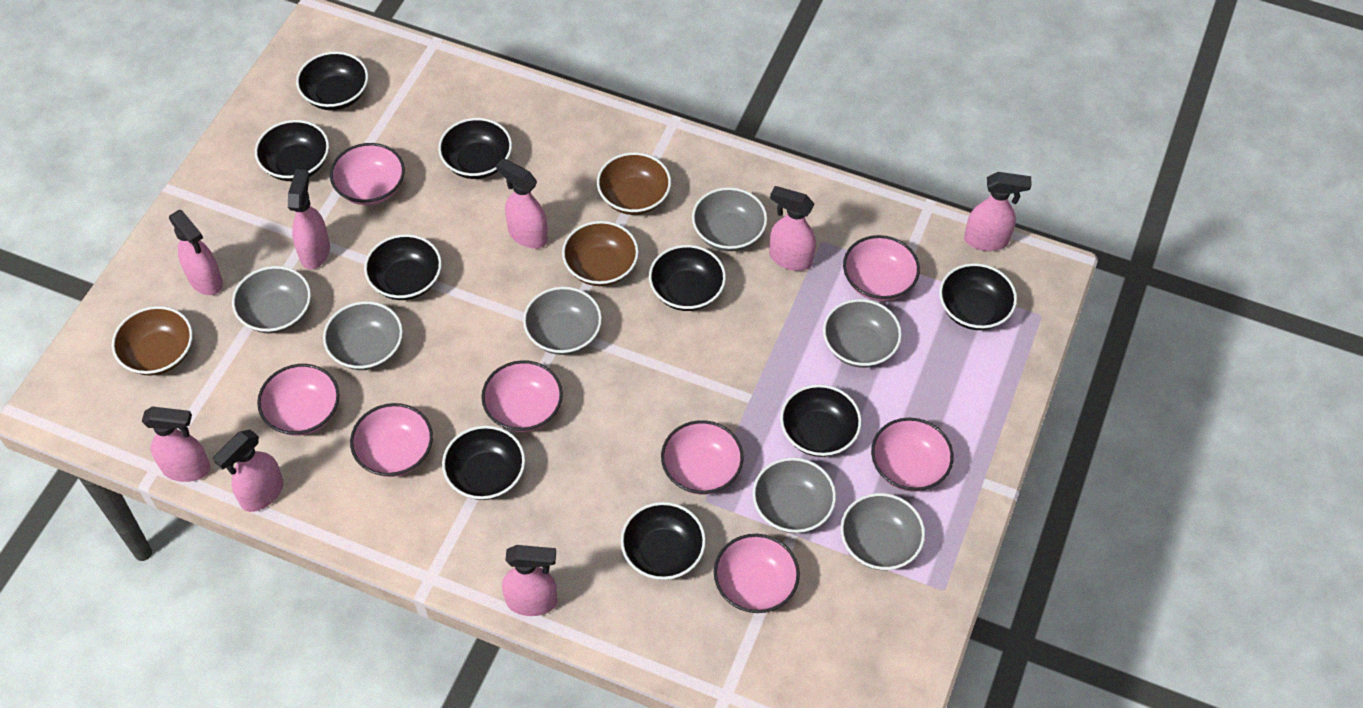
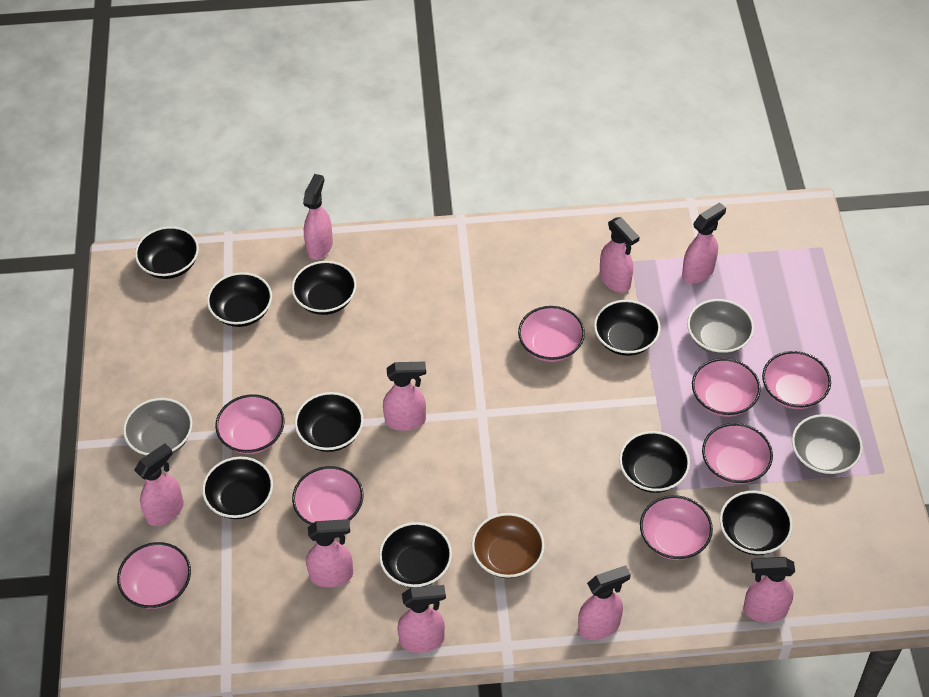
brown bowl: 3 -> 1
grey bowl: 7 -> 3
pink spray bottle: 8 -> 9

